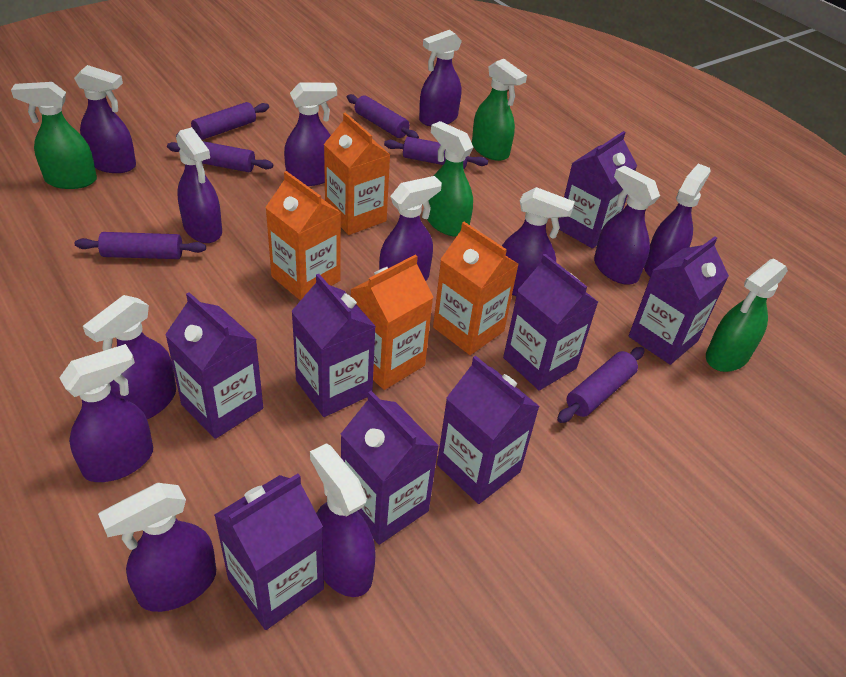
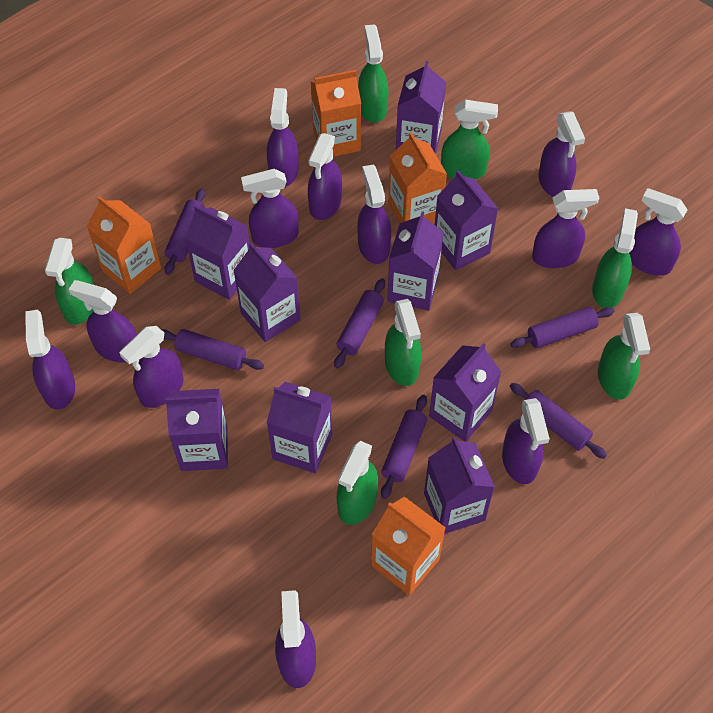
green spray bottle: 4 -> 7
purple carton: 8 -> 9

